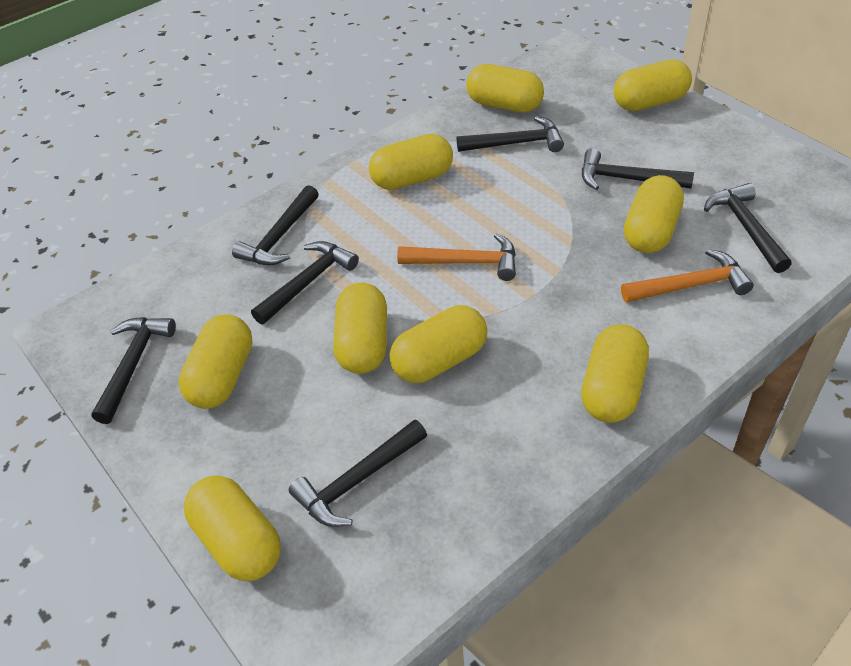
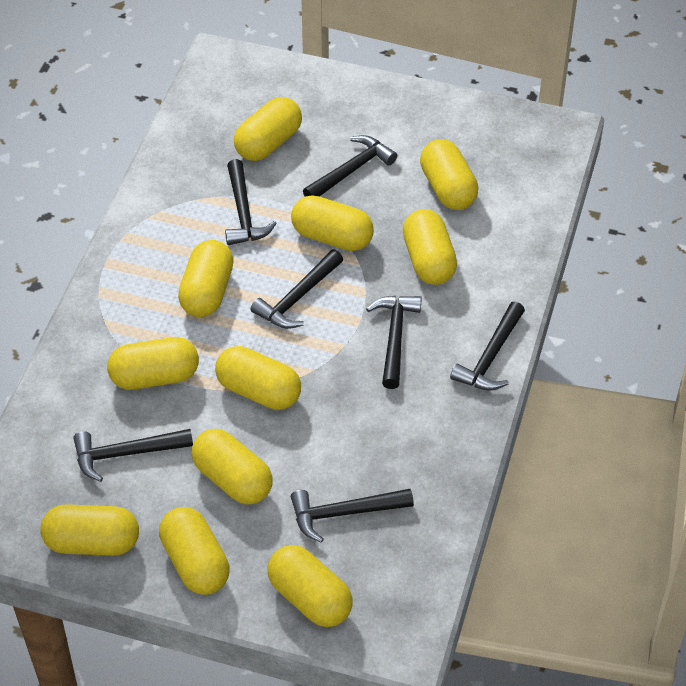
orange hammer: 2 -> 0
yellow capsule: 9 -> 11

